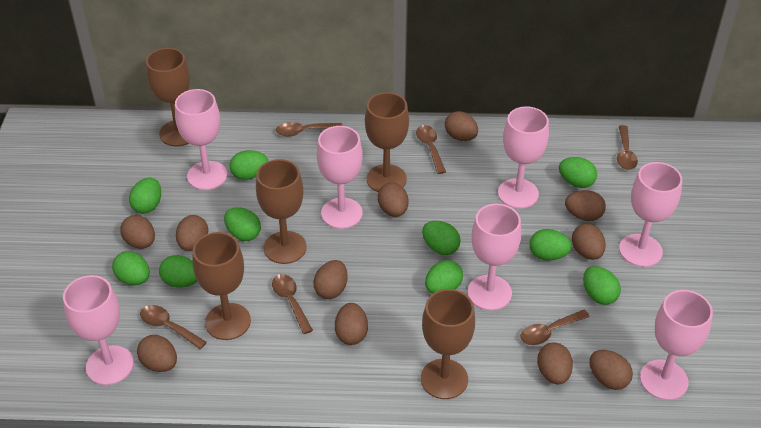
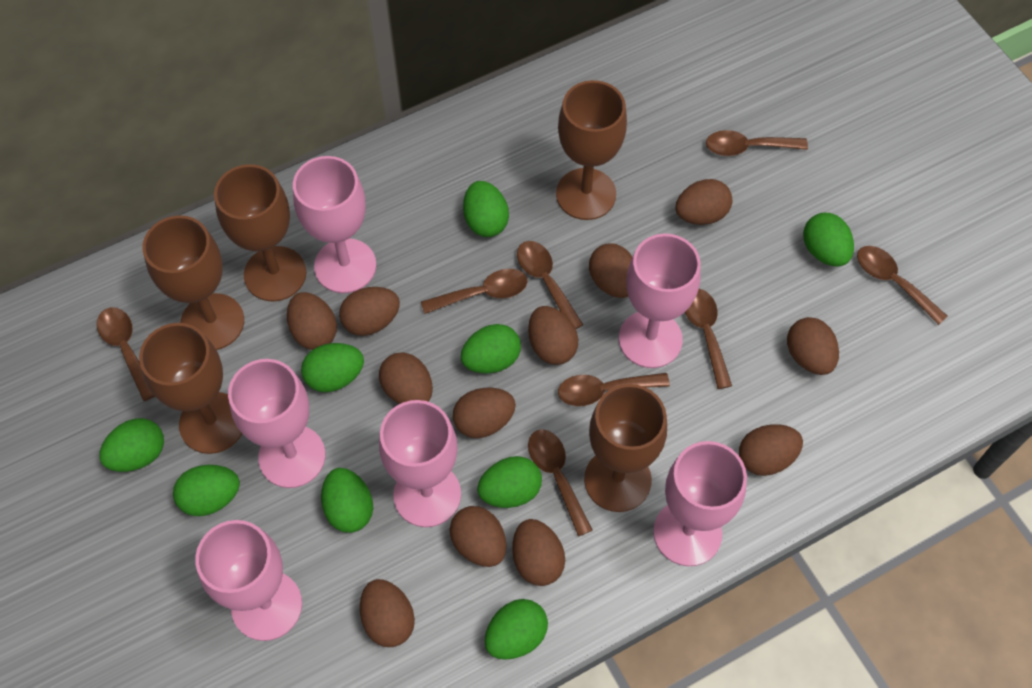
brown egg: 11 -> 12
brown spoon: 6 -> 8
green egg: 10 -> 9
pink goblet: 7 -> 6

